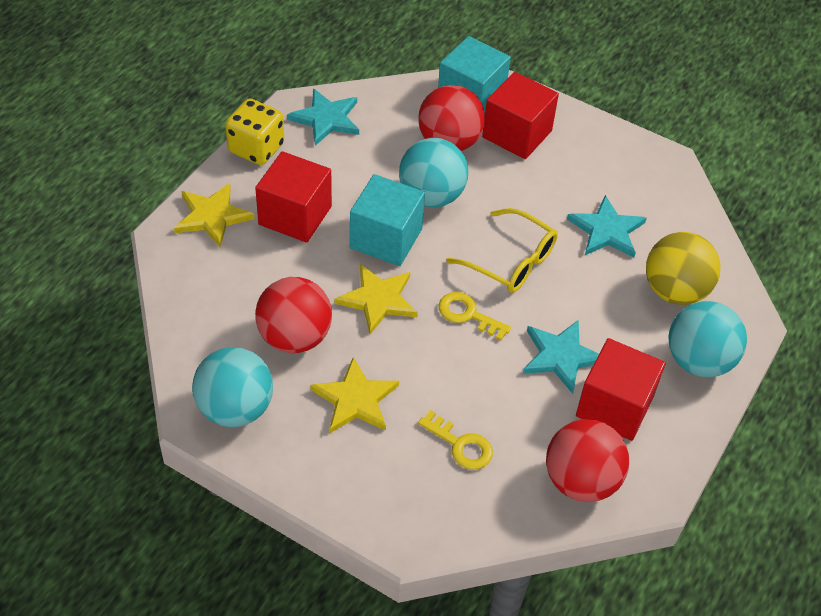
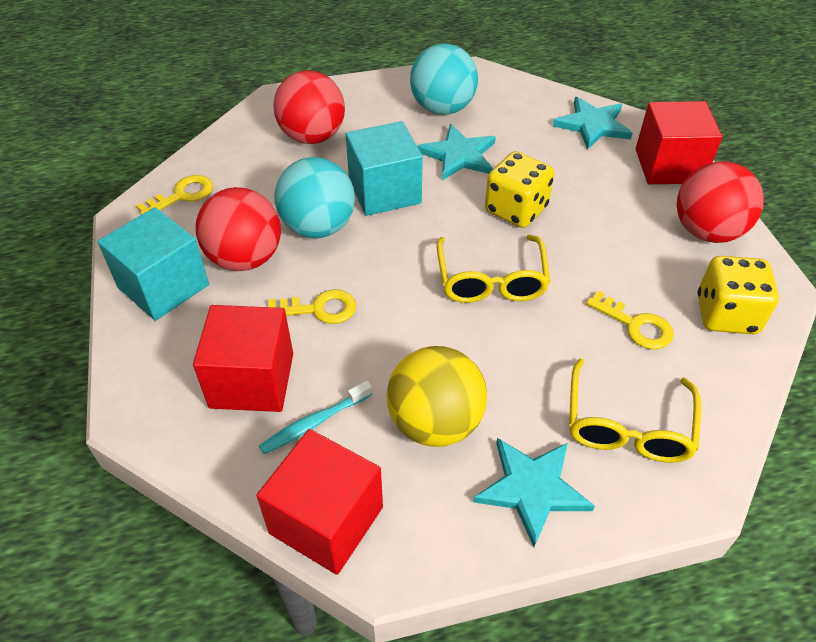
turquoise ball: 3 -> 2
turquoise toothbrush: 0 -> 1
yellow dice: 1 -> 2
yellow glasses: 1 -> 2
yellow key: 2 -> 3
yellow star: 3 -> 0

